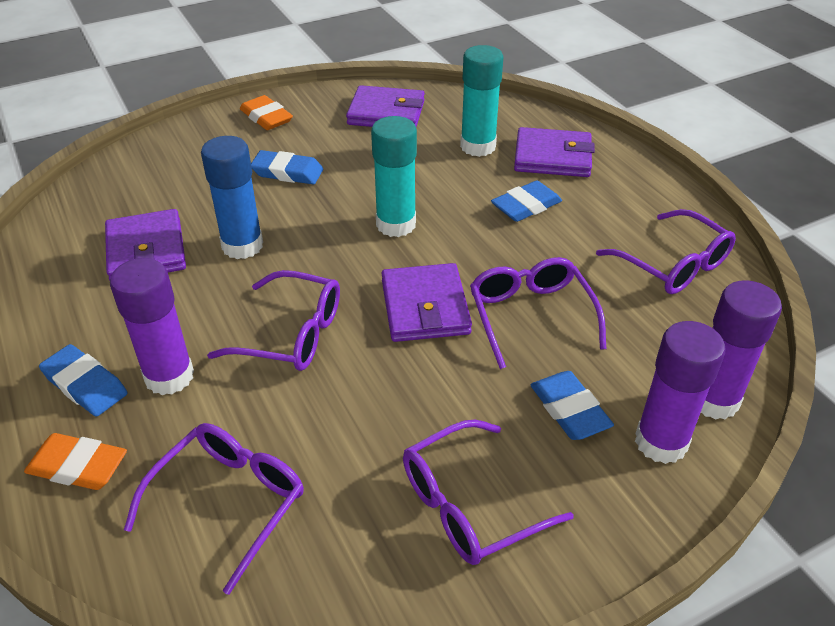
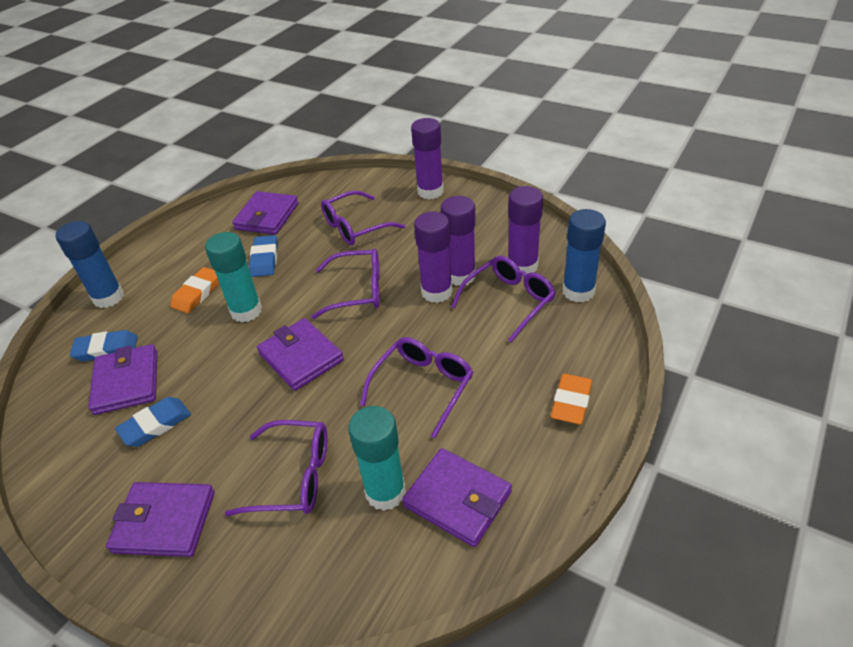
blue eraser: 4 -> 3
blue glue stick: 1 -> 2
purple glue stick: 3 -> 4
purple wallet: 4 -> 5

